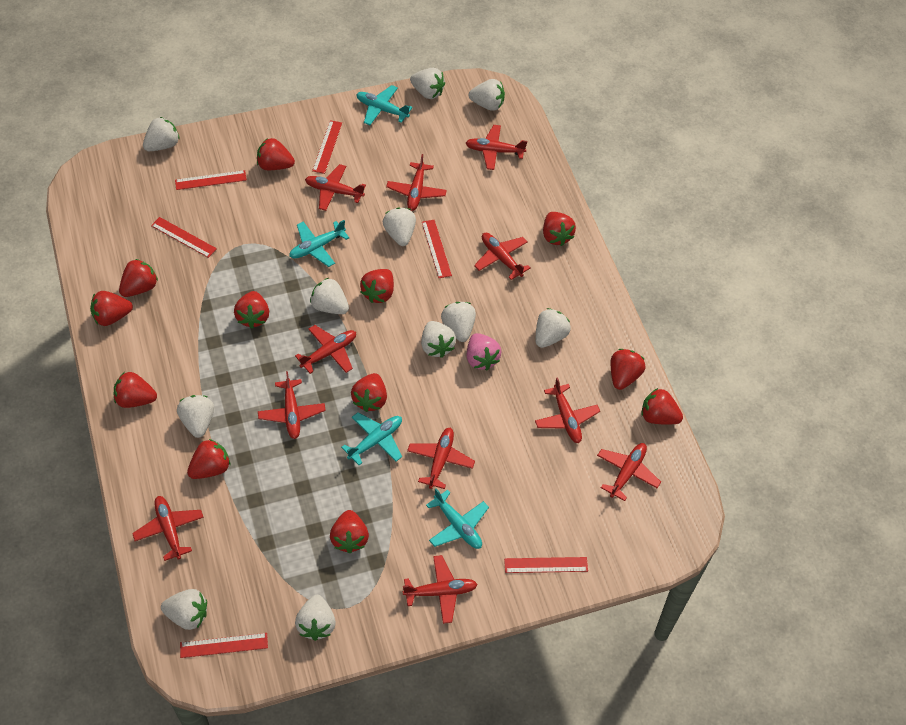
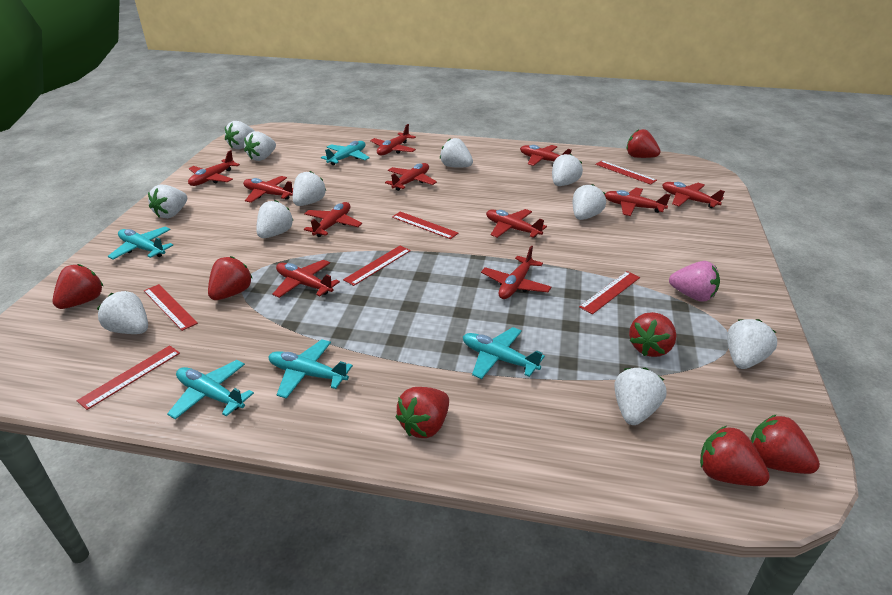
red strawberry: 12 -> 7
turquoise plane: 4 -> 5

